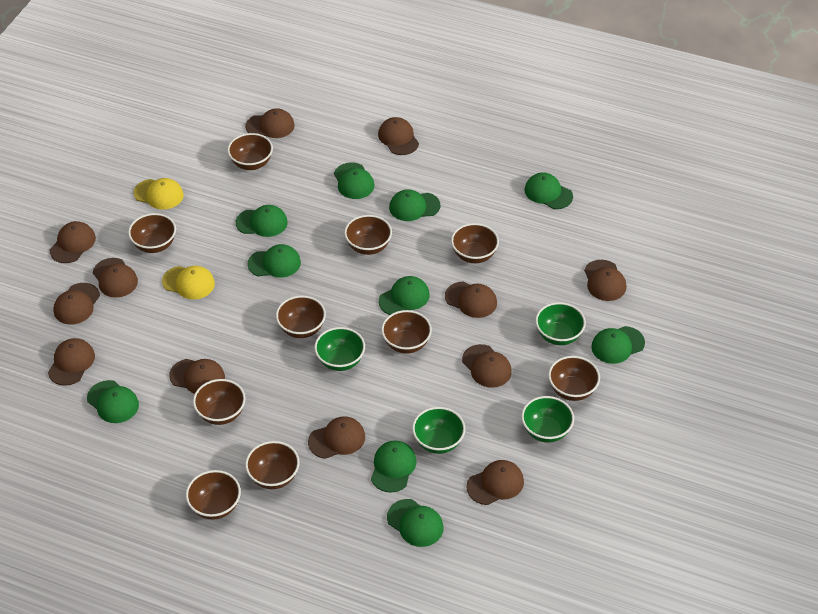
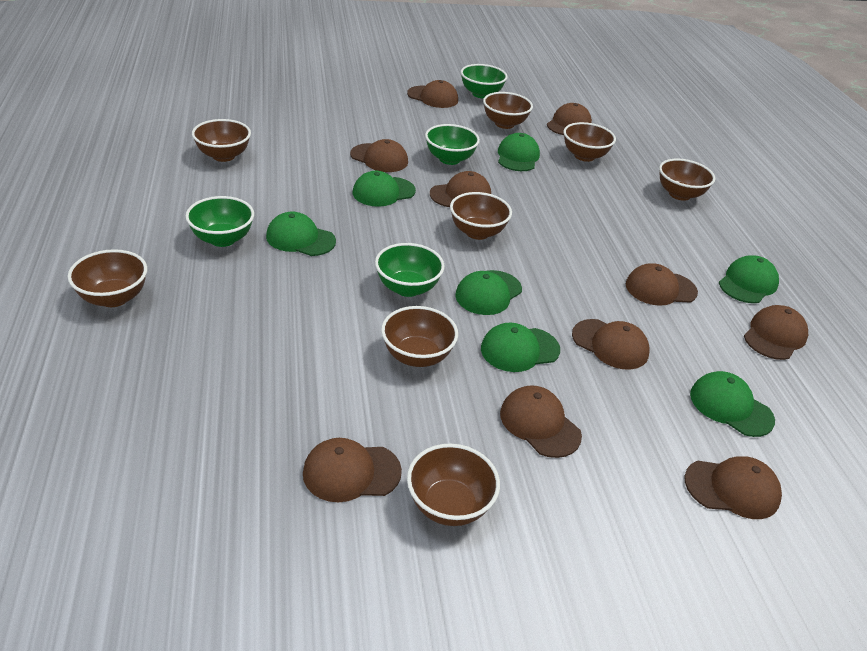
brown bowl: 10 -> 8
brown cap: 12 -> 10
green cap: 10 -> 7
yellow cap: 2 -> 0

